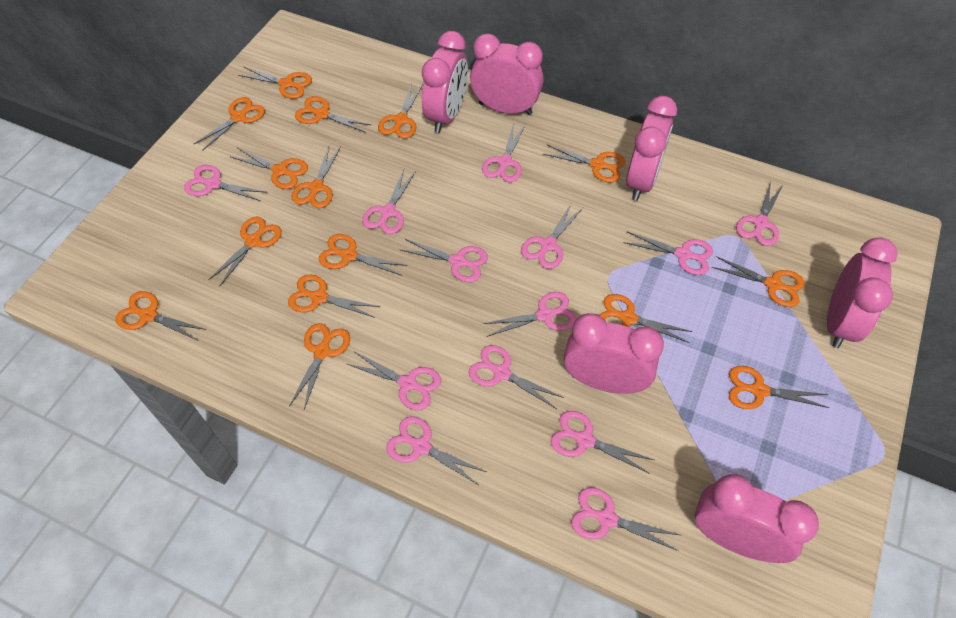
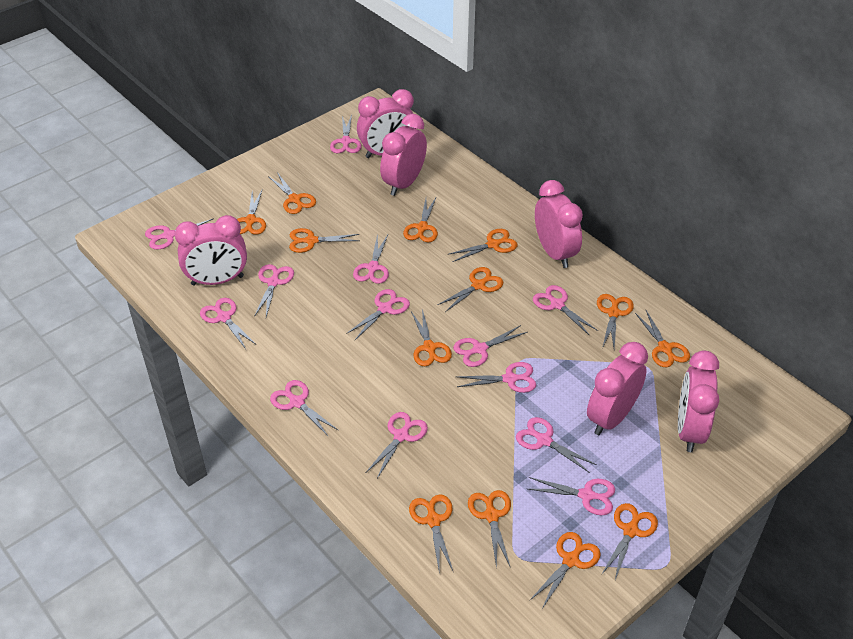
orange scissors: 15 -> 13

